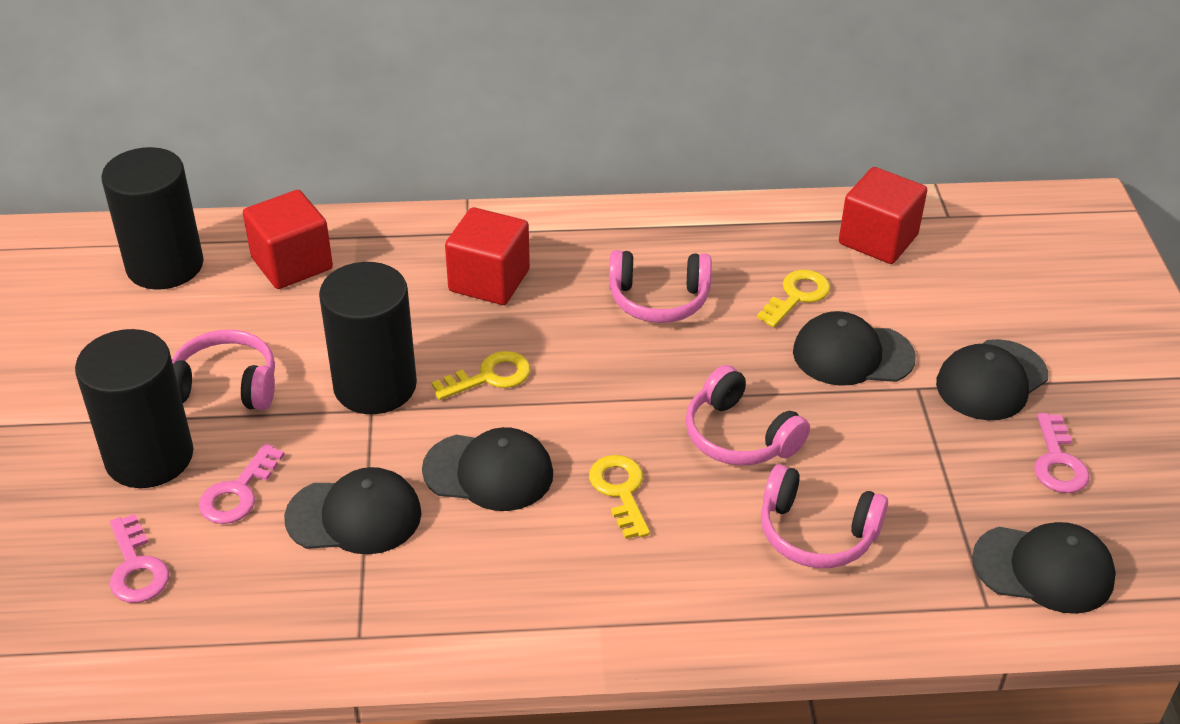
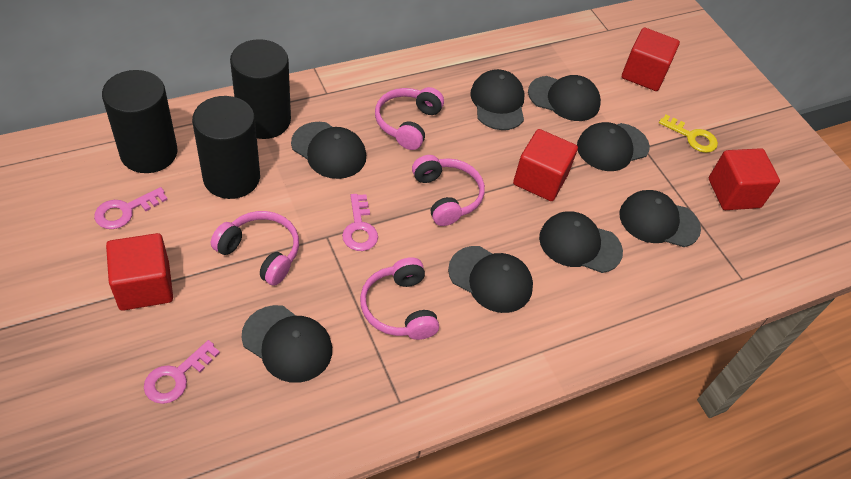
black cap: 5 -> 8
red cube: 3 -> 4
yellow key: 3 -> 1

